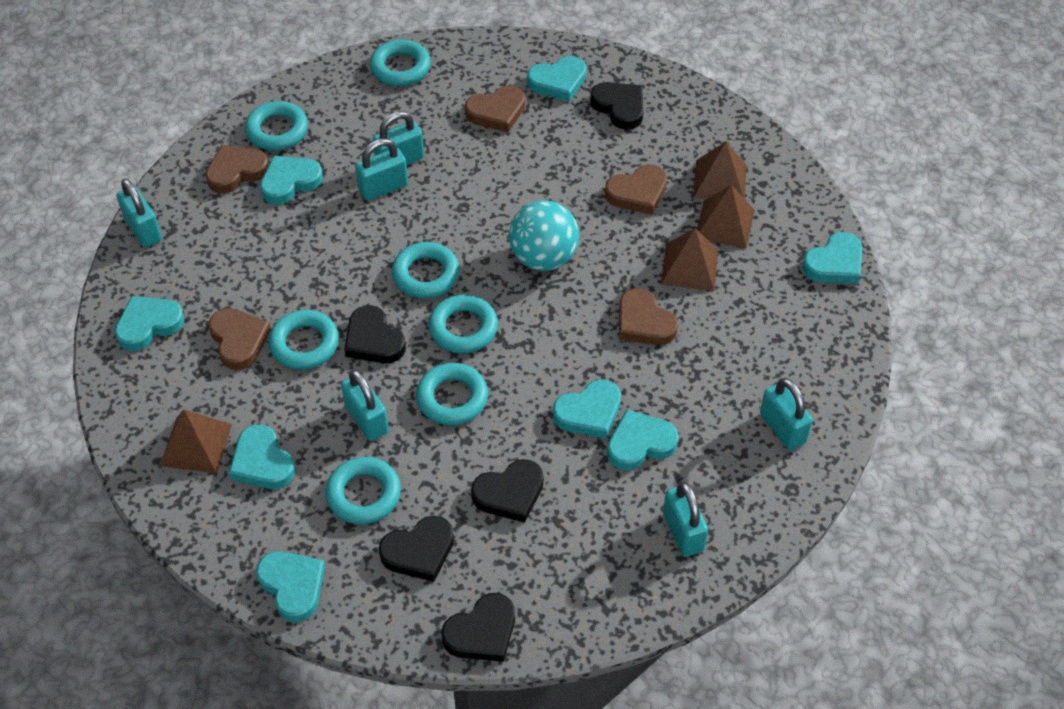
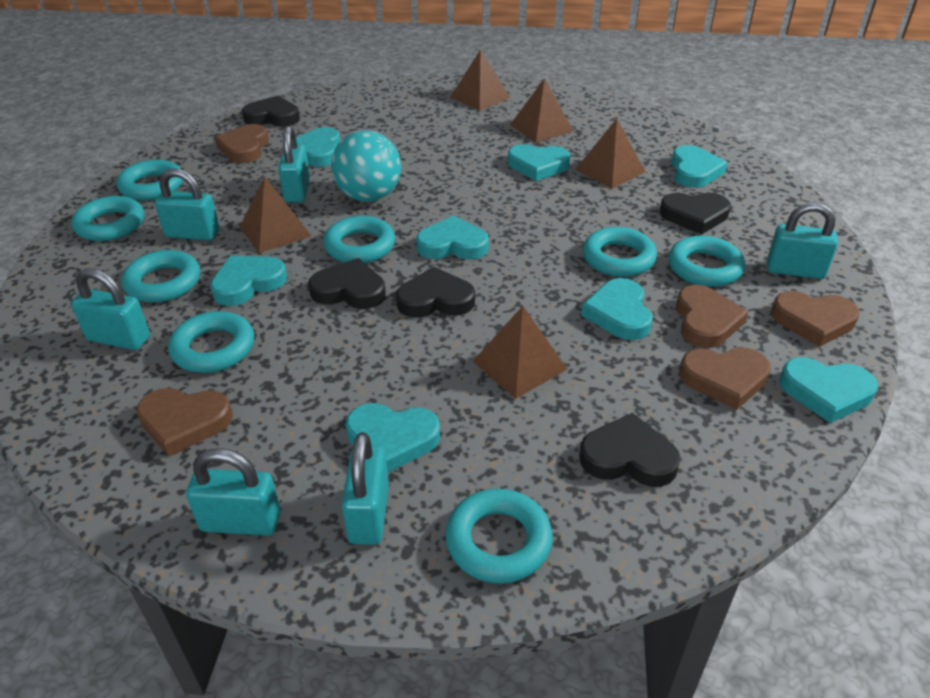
brown pyramid: 4 -> 5
turquoise ring: 7 -> 8

